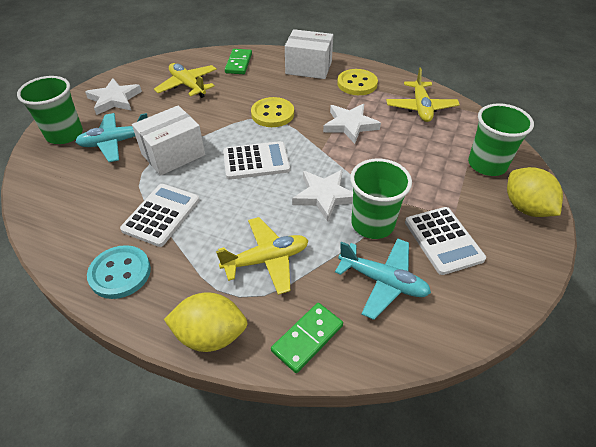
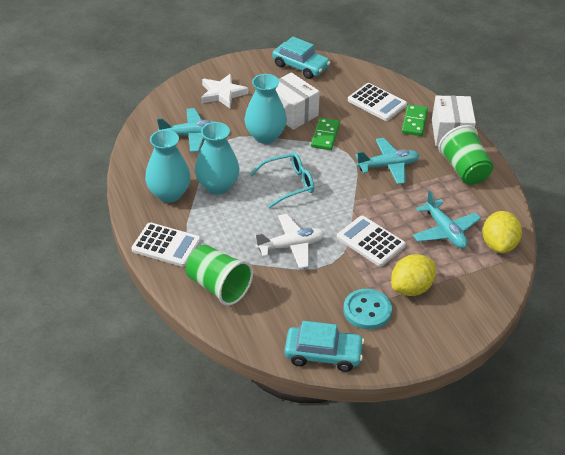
green cup: 3 -> 2
turquoise car: 0 -> 2
turquoise glasses: 0 -> 1
turquoise plane: 2 -> 3
turquoise vase: 0 -> 3
white plane: 0 -> 1
white star: 3 -> 1
yellow button: 2 -> 0
yellow plane: 3 -> 0

